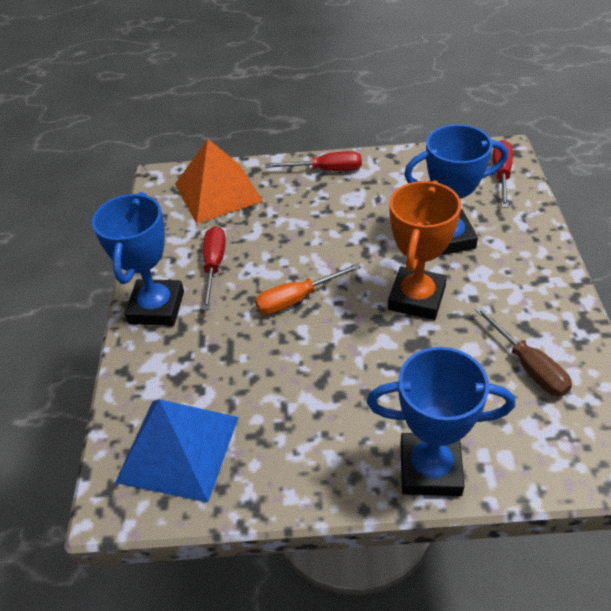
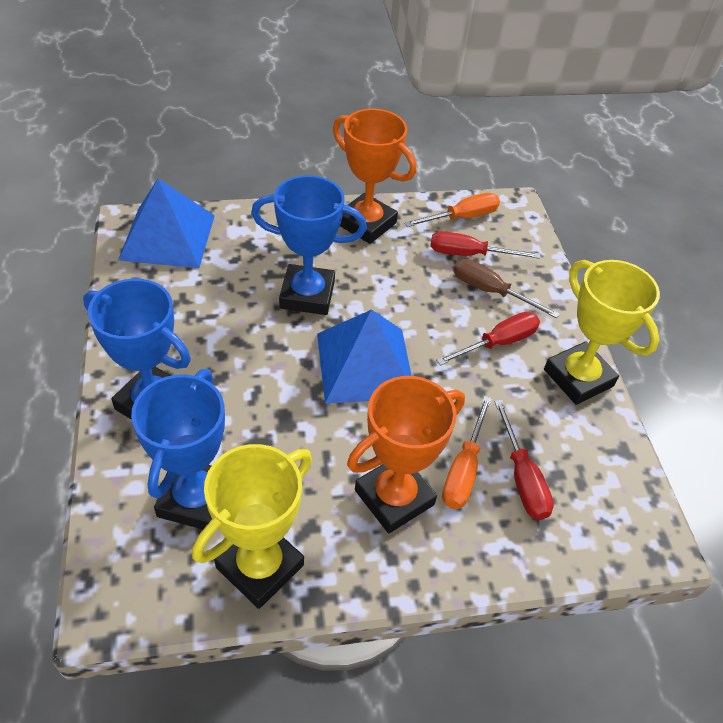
blue pyramid: 1 -> 2
orange pyramid: 1 -> 0
orange screwdriver: 1 -> 2
orange trophy: 1 -> 2
yellow trophy: 0 -> 2

